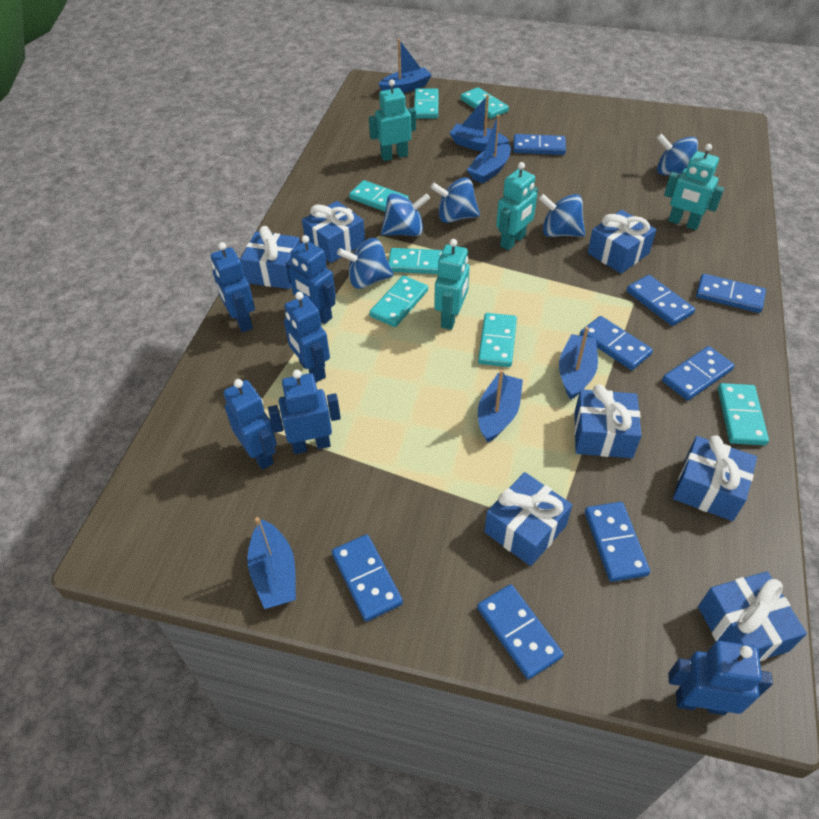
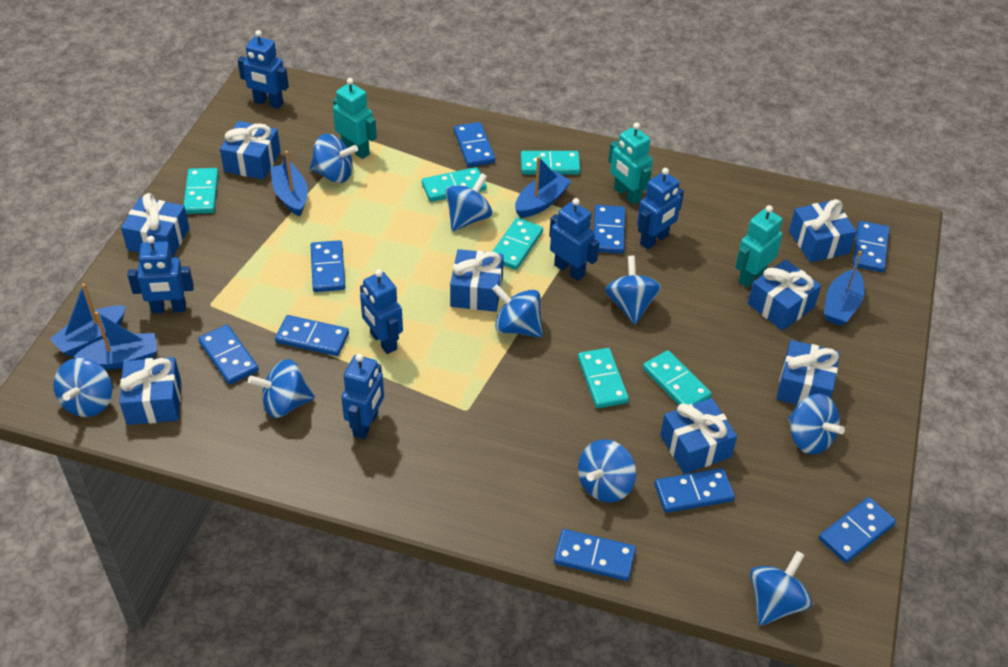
blue boat: 6 -> 5
blue domino: 8 -> 9
blue gift: 7 -> 8
blue spinning top: 5 -> 9
turquoise domino: 7 -> 6
turquoise robot: 4 -> 3

